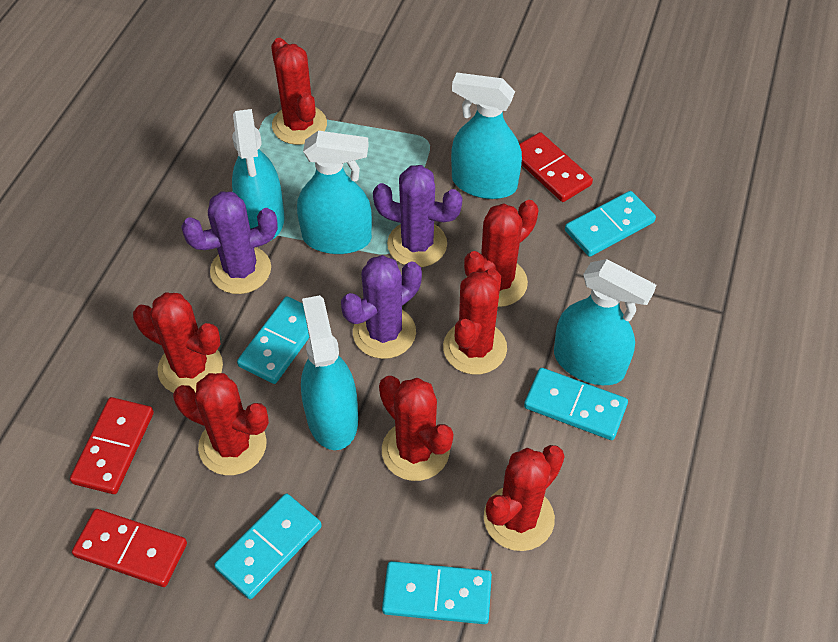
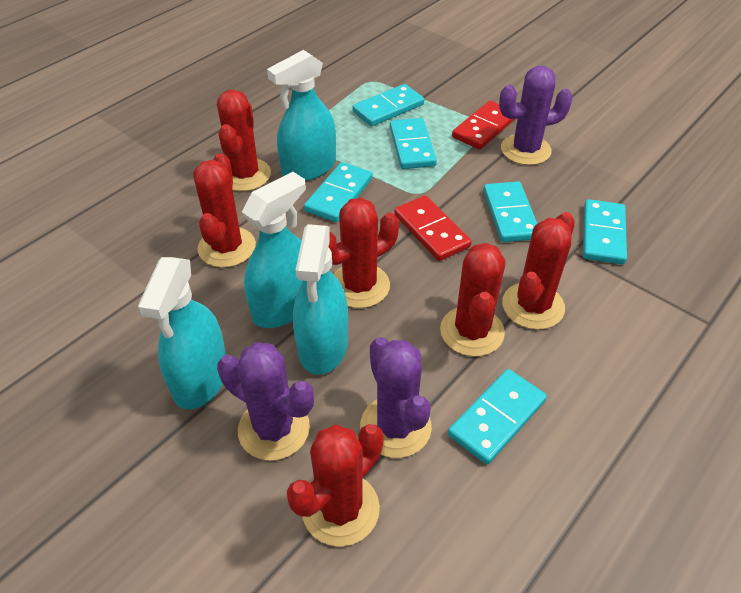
red cactus: 7 -> 6
red domino: 3 -> 2
turquoise domino: 5 -> 6
turquoise spray bottle: 5 -> 4

